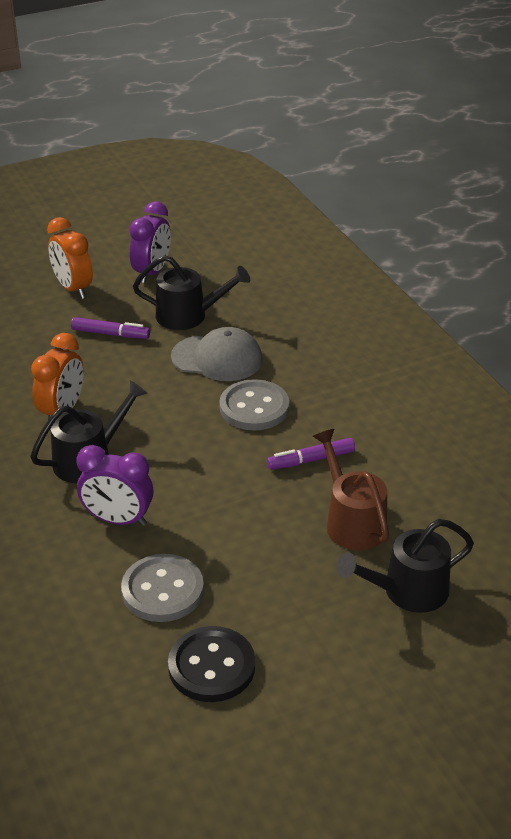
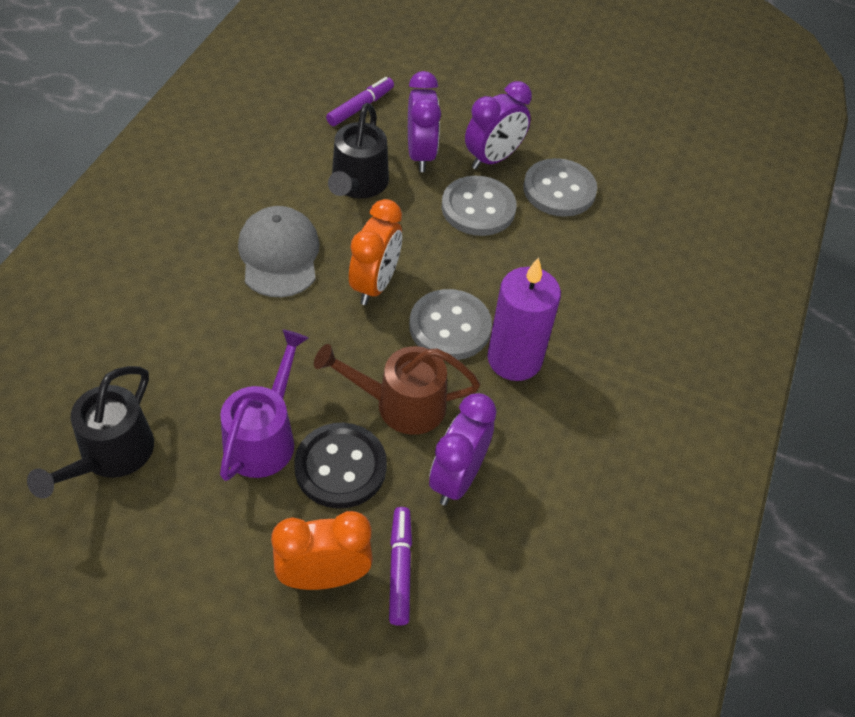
black watering can: 3 -> 2
grey button: 2 -> 3
purple candle: 0 -> 1
purple clock: 2 -> 3
purple watering can: 0 -> 1

